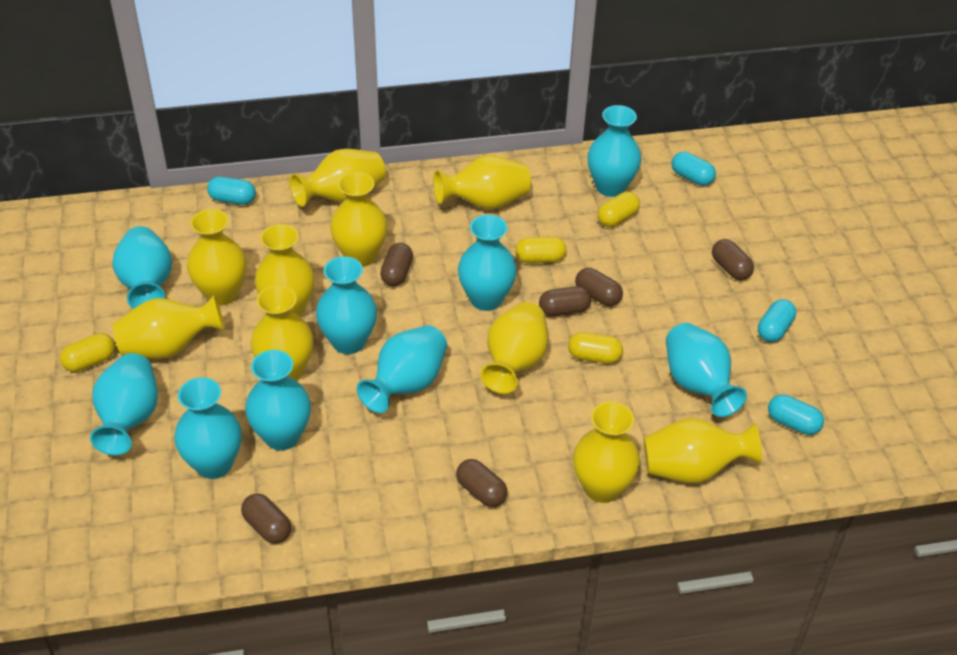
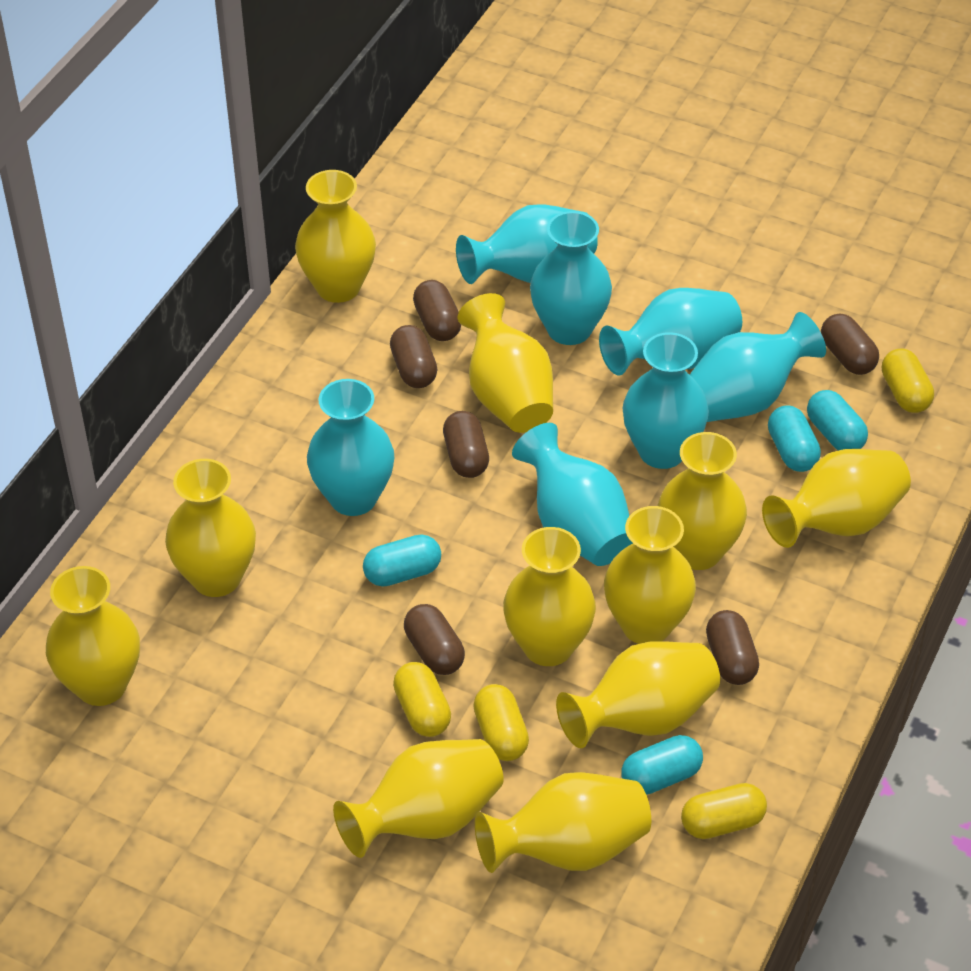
turquoise vase: 9 -> 7
yellow vase: 10 -> 11

